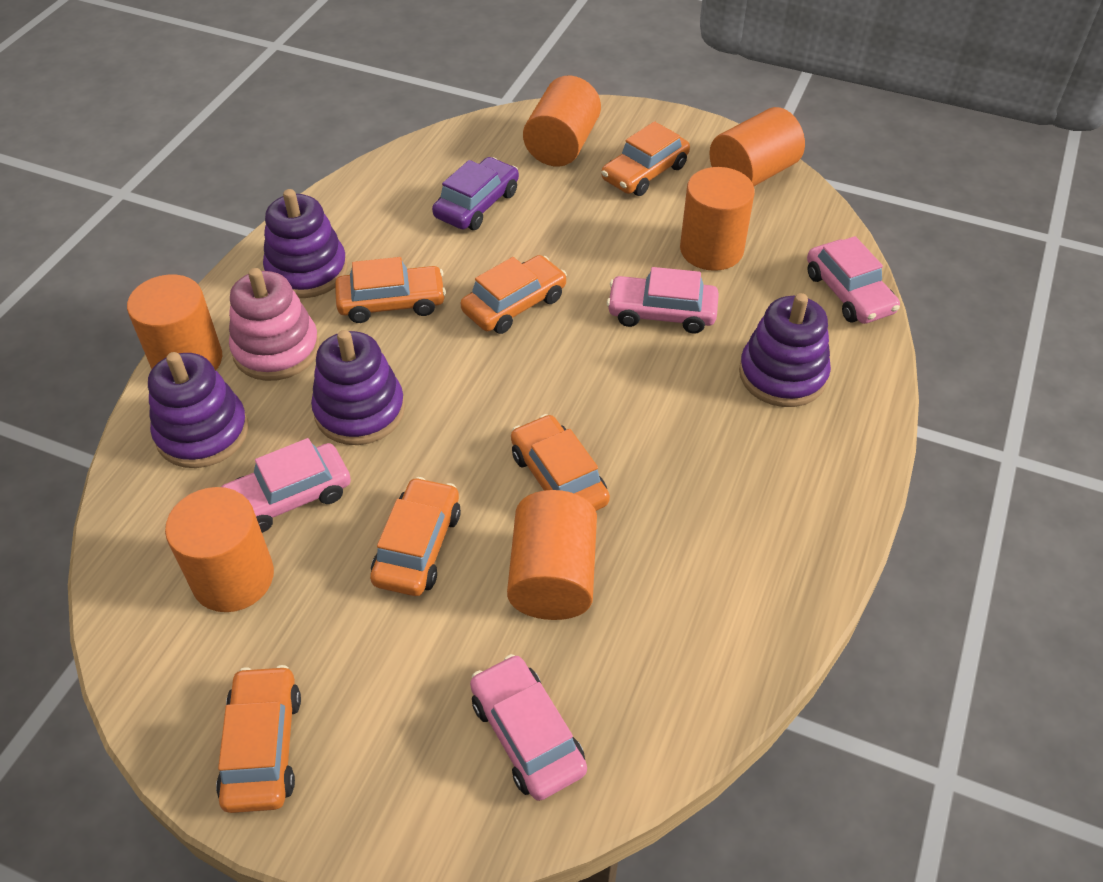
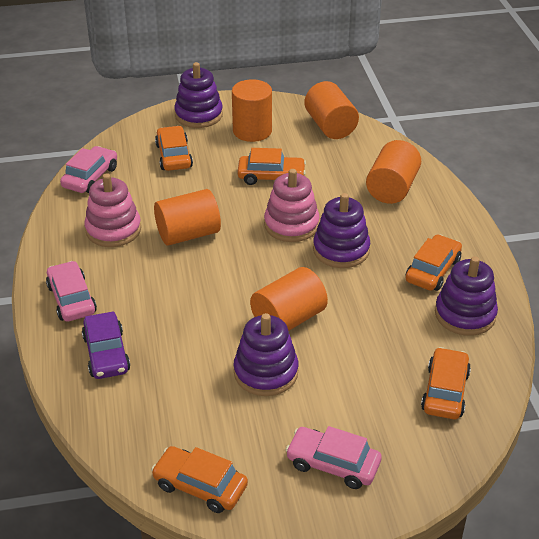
orange car: 6 -> 5
orange cylinder: 6 -> 5
pink car: 4 -> 3
pink stacking toy: 1 -> 2

